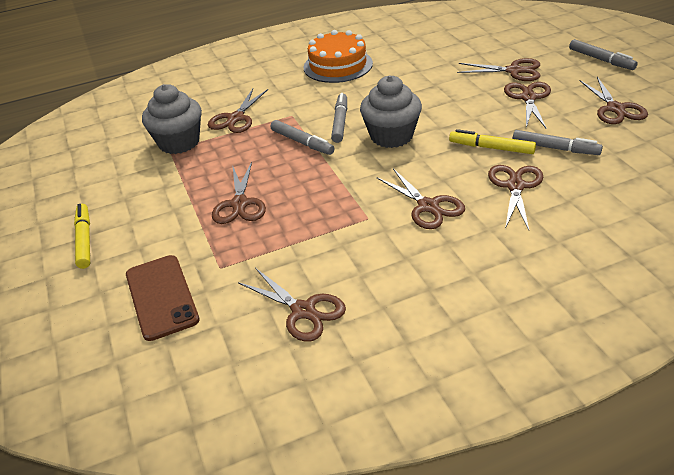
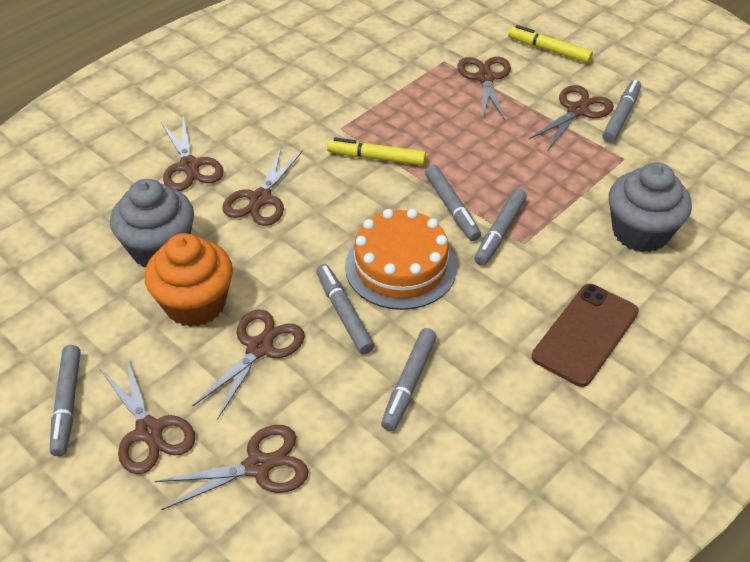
brown scissors: 8 -> 7
grey marker: 4 -> 6
orange cupcake: 0 -> 1

